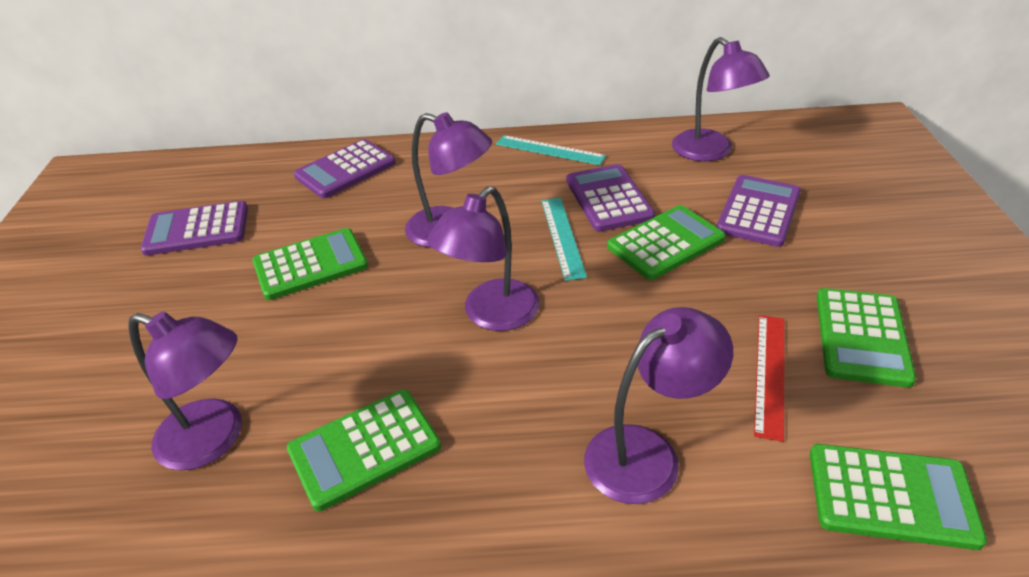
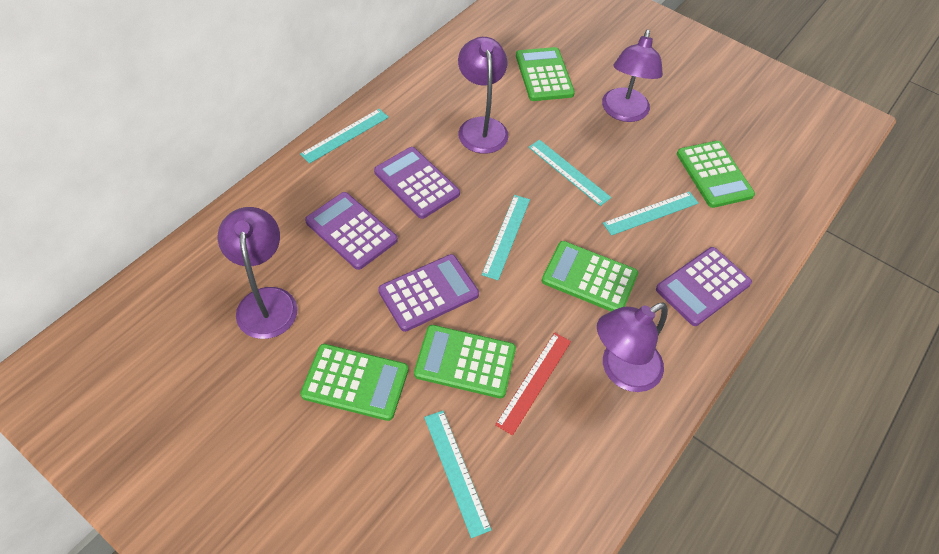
purple lamp: 5 -> 4
turquoise ruler: 2 -> 5

